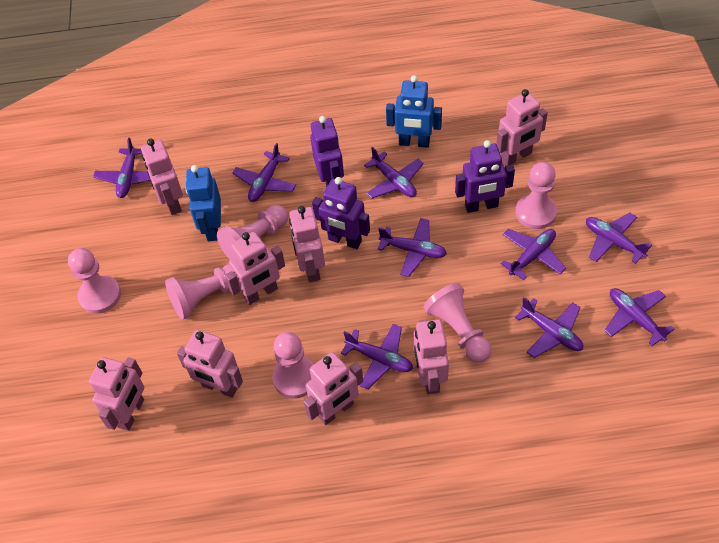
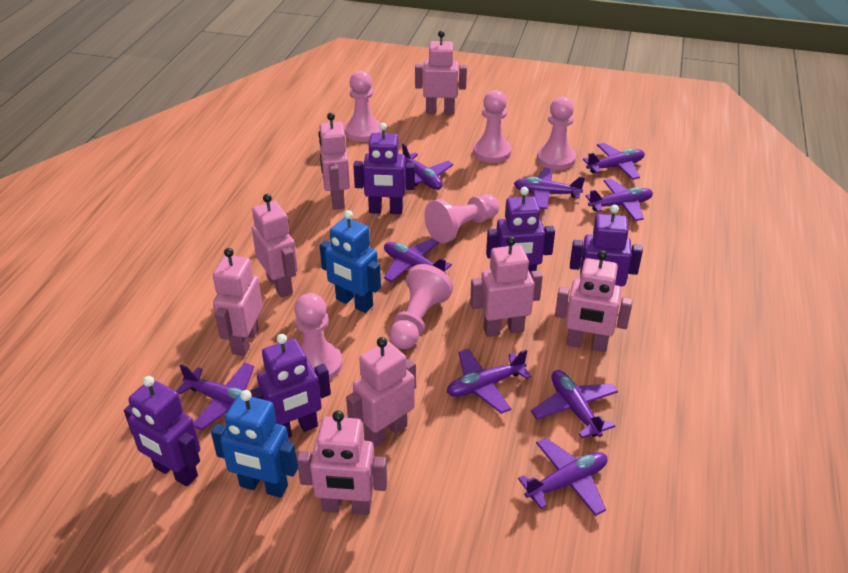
purple robot: 3 -> 5

